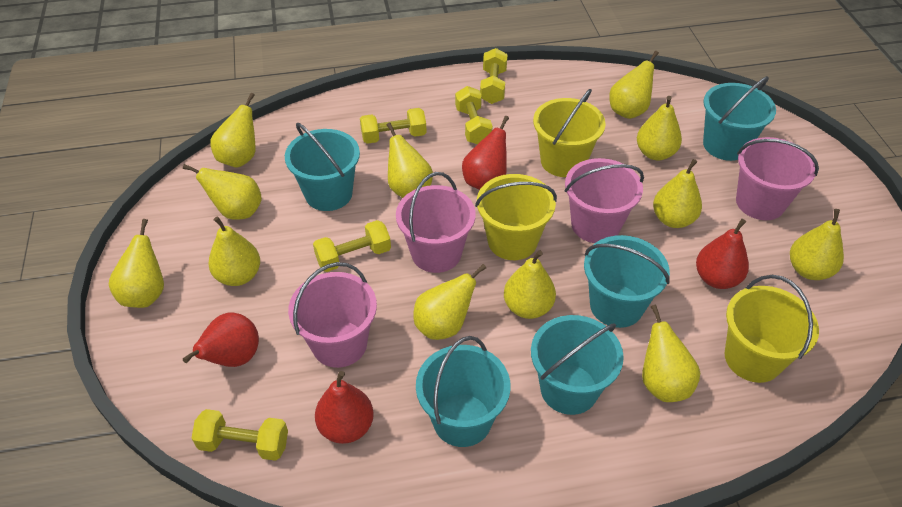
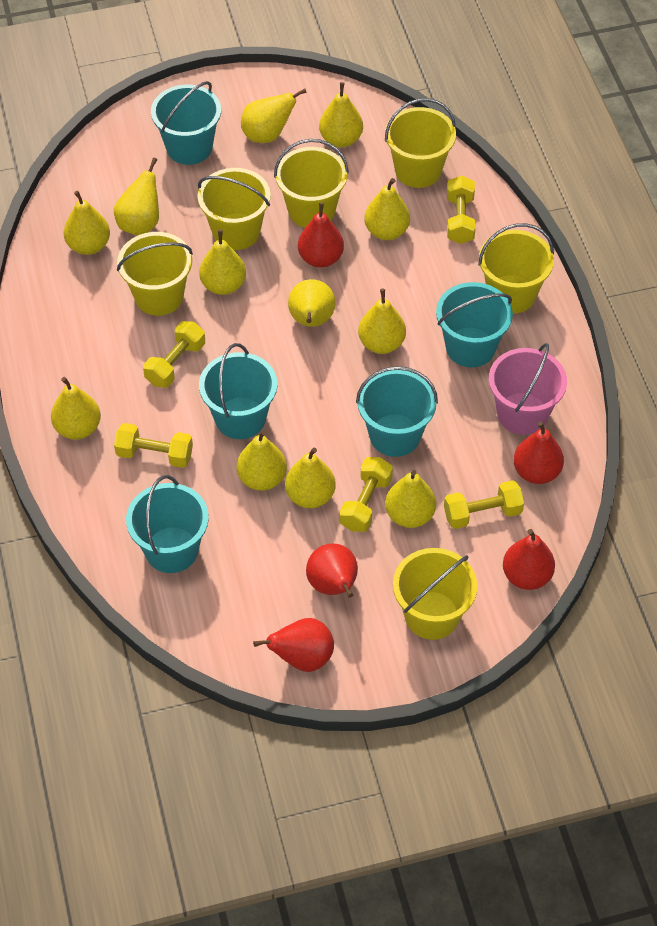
pink bucket: 4 -> 1
red pear: 4 -> 5
yellow bucket: 3 -> 6

